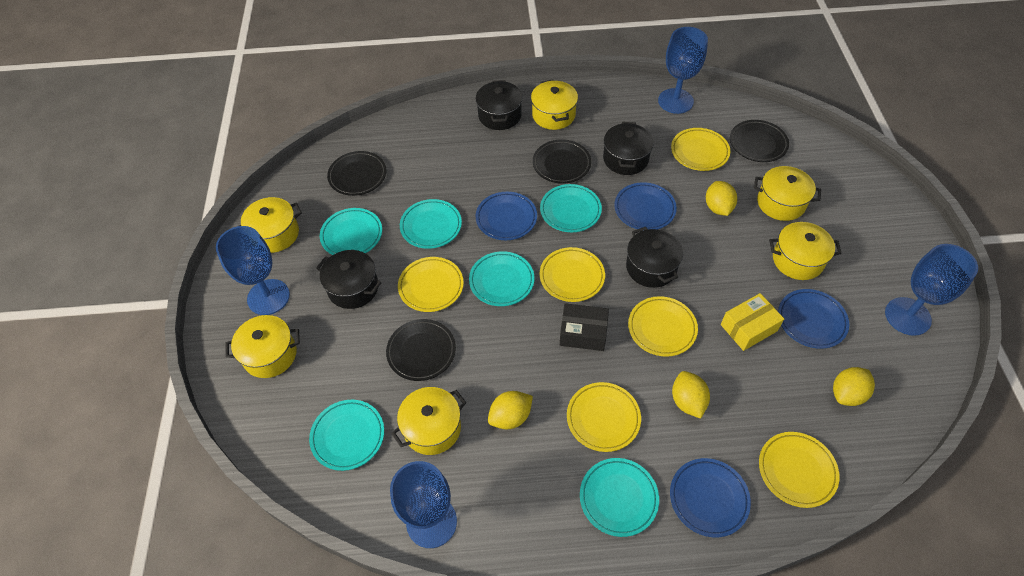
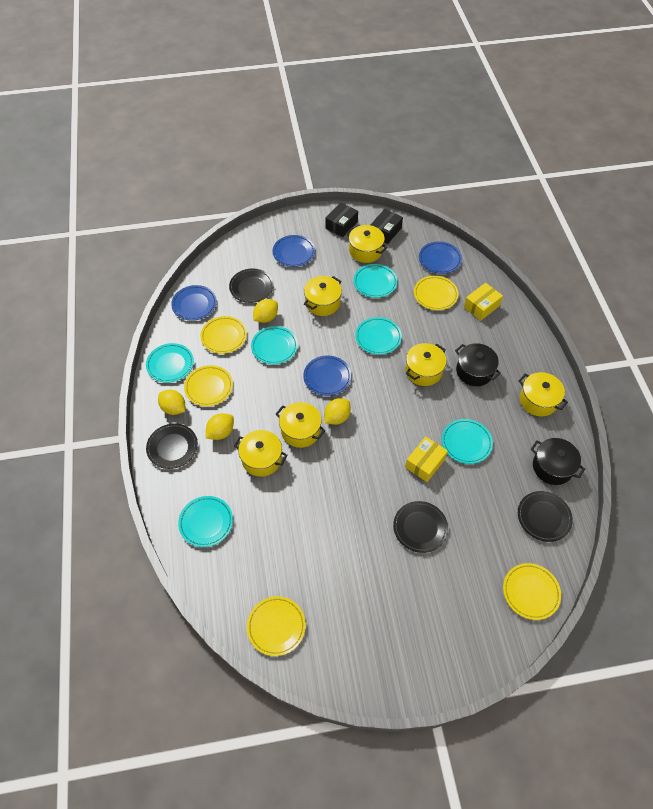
black box: 1 -> 2
black pot: 4 -> 2
blue goblet: 4 -> 0
yellow box: 1 -> 2
yellow plate: 6 -> 5

